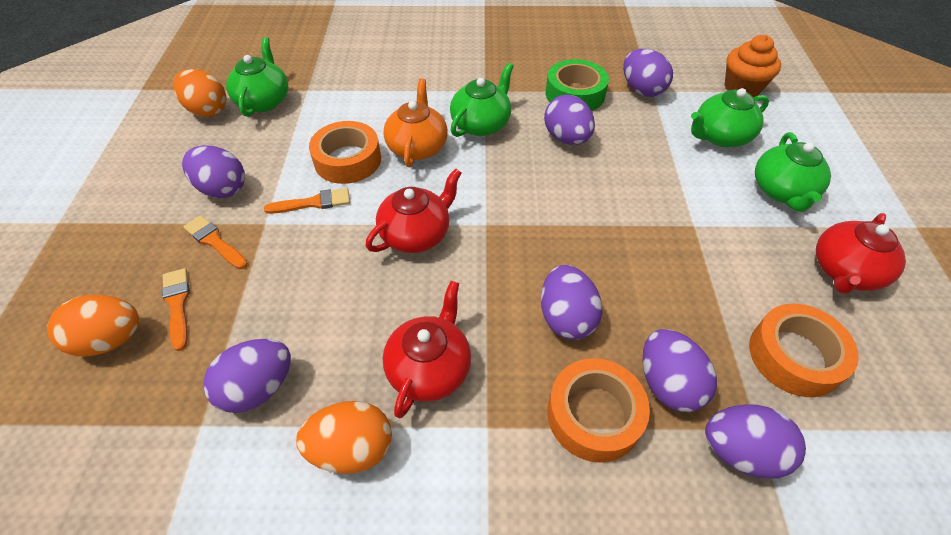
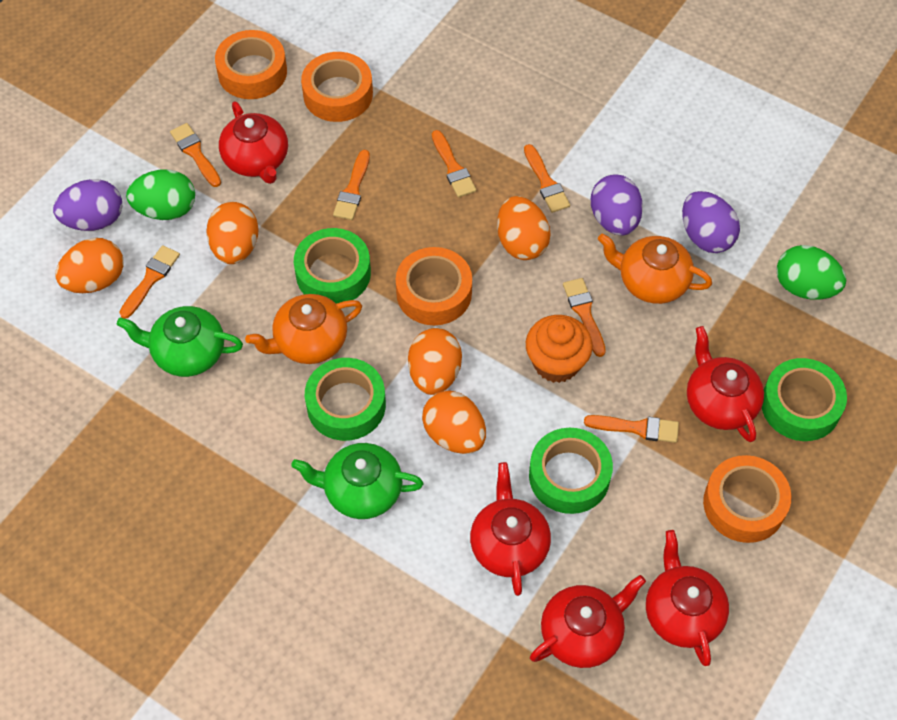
green egg: 0 -> 2
green tape: 1 -> 4
green teapot: 4 -> 2
orange brush: 3 -> 7
orange egg: 3 -> 5
orange tape: 3 -> 4
orange teapot: 1 -> 2
purple egg: 7 -> 3
red teapot: 3 -> 5

